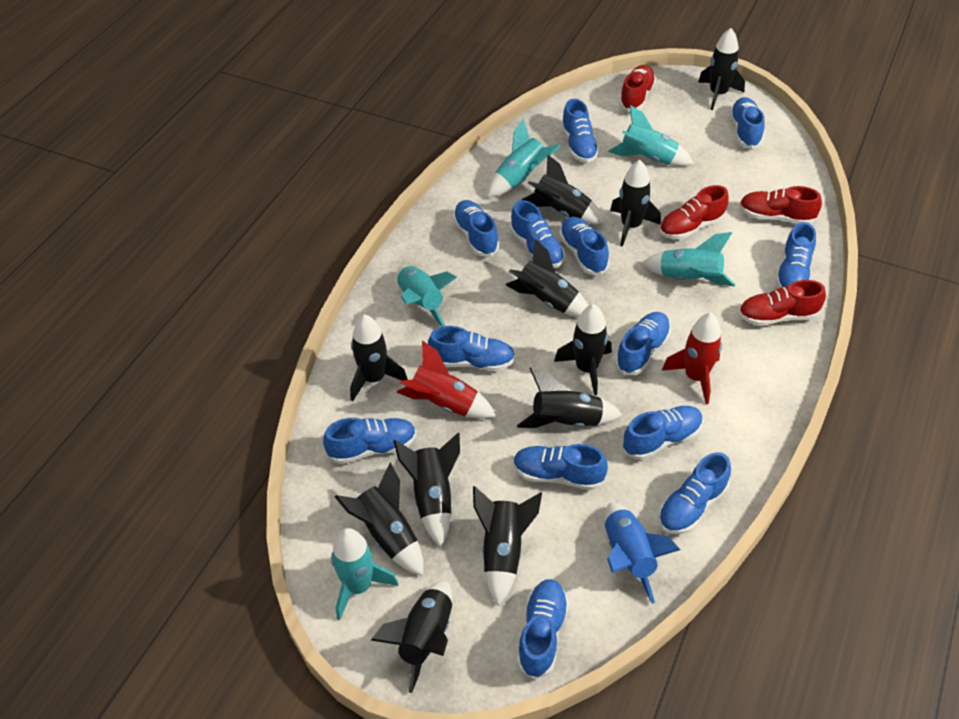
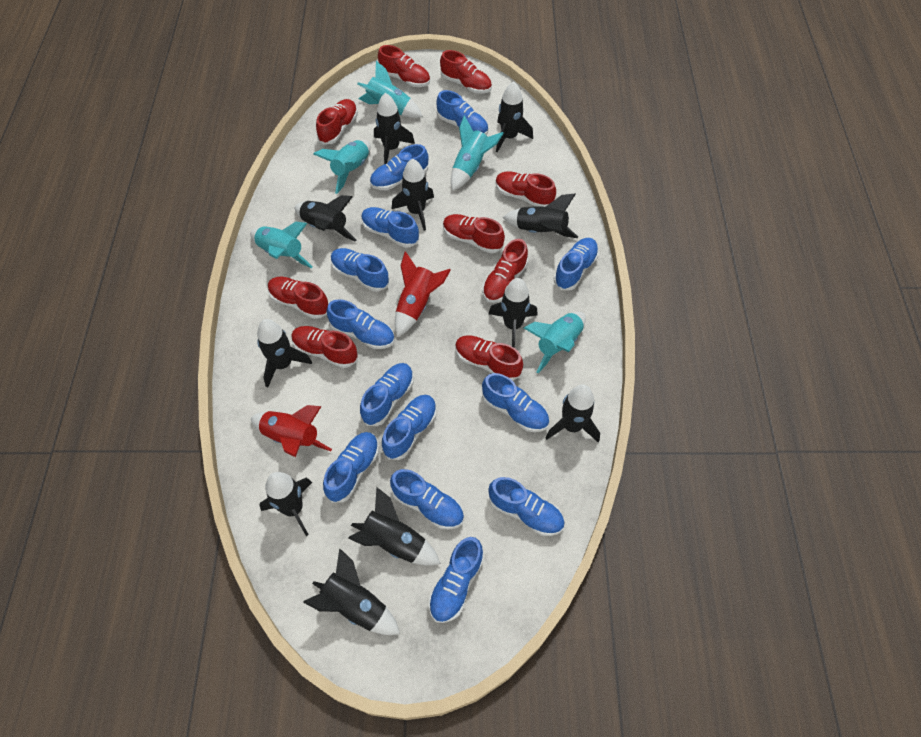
blue rocket: 1 -> 0
red shoe: 4 -> 9

